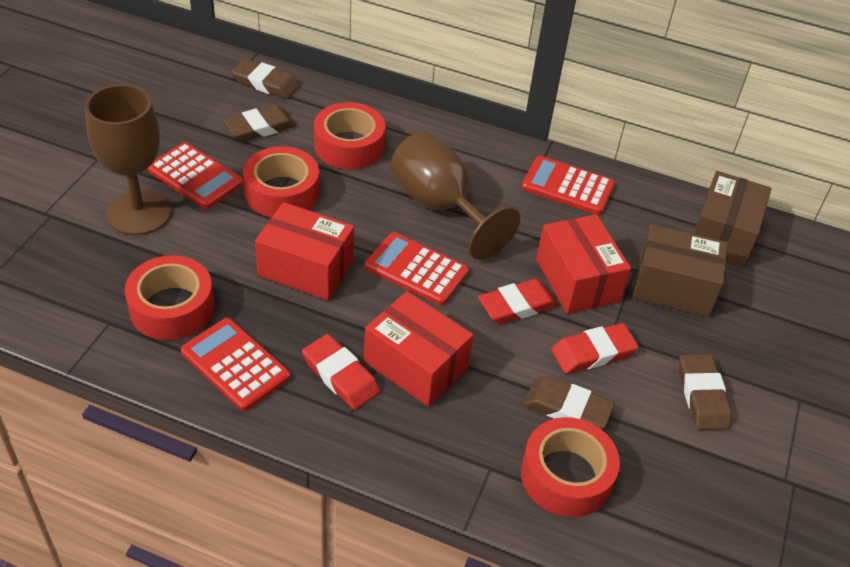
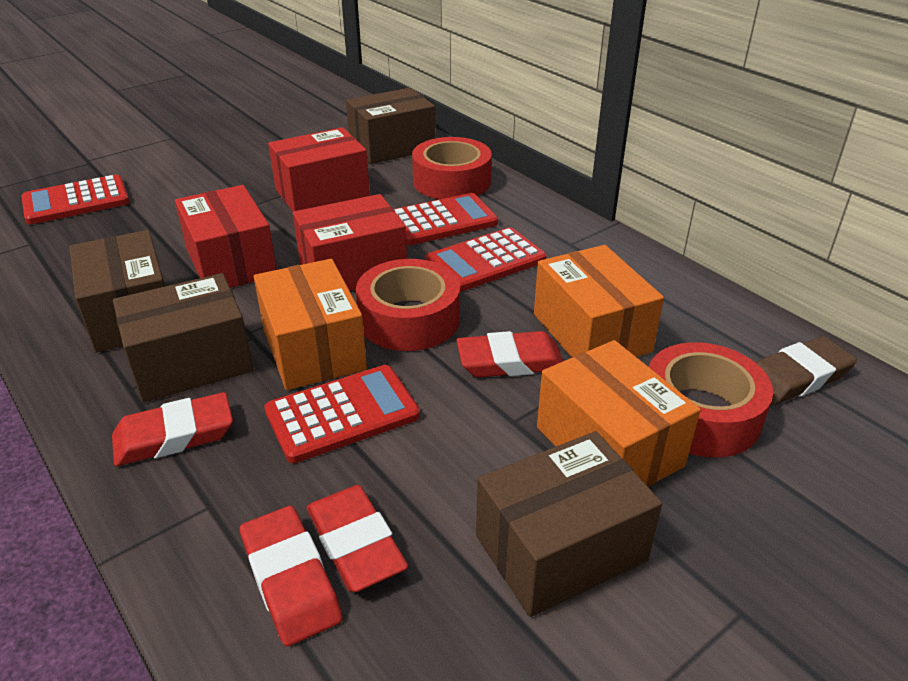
brown box: 2 -> 4
brown eraser: 4 -> 1
brown goblet: 2 -> 0
orange box: 0 -> 3
red eraser: 3 -> 4
red tape: 4 -> 3

